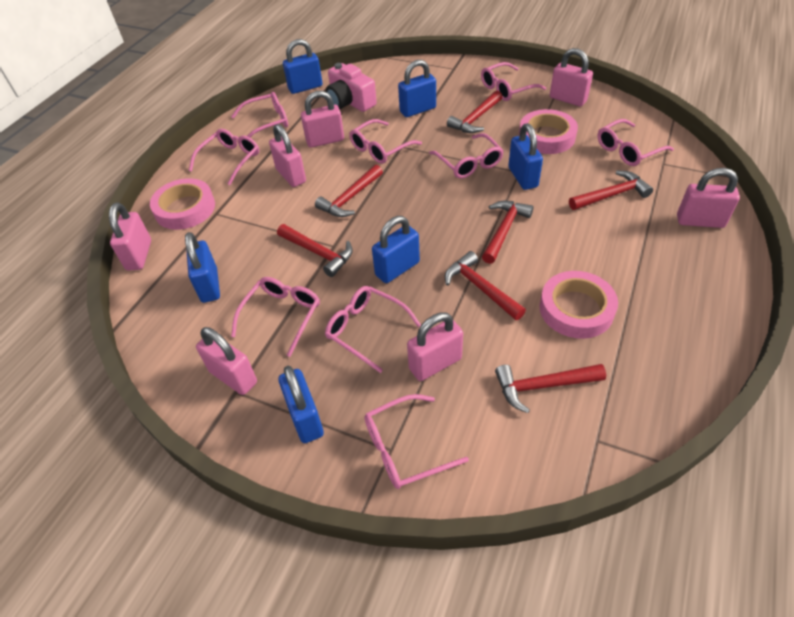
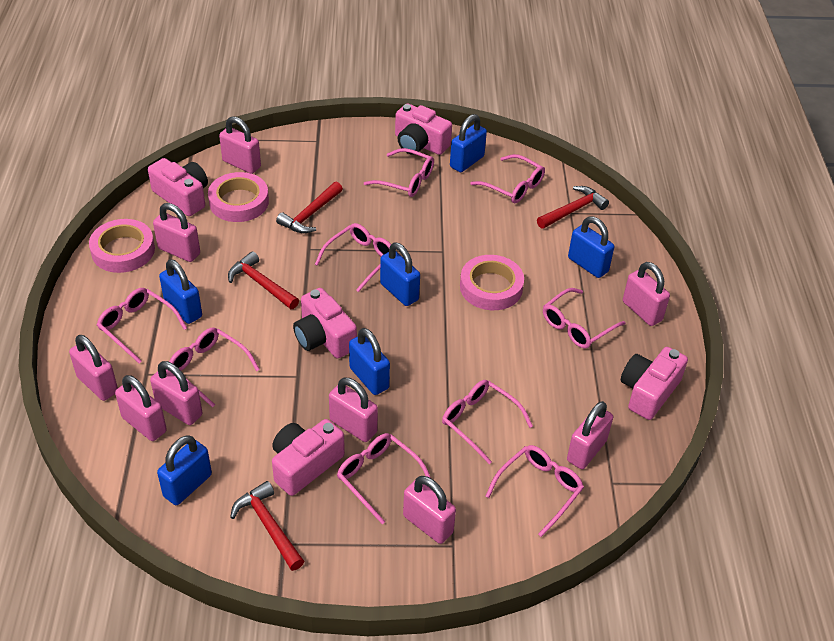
pink camera: 1 -> 5
pink padlock: 7 -> 9
red hammer: 7 -> 4

